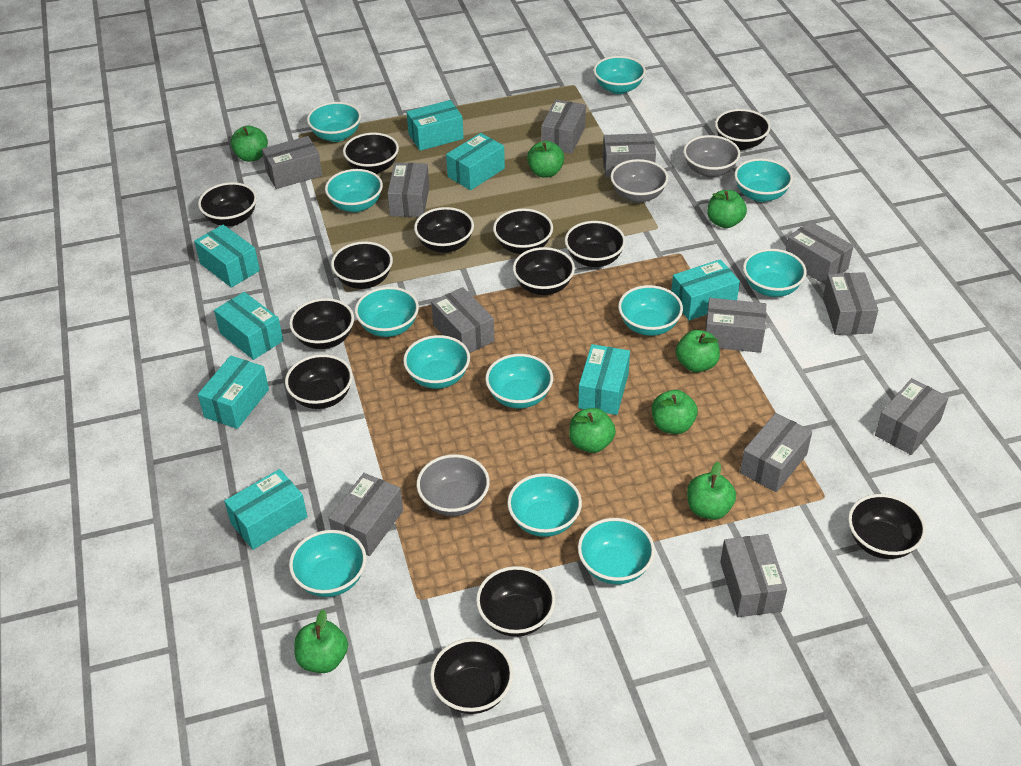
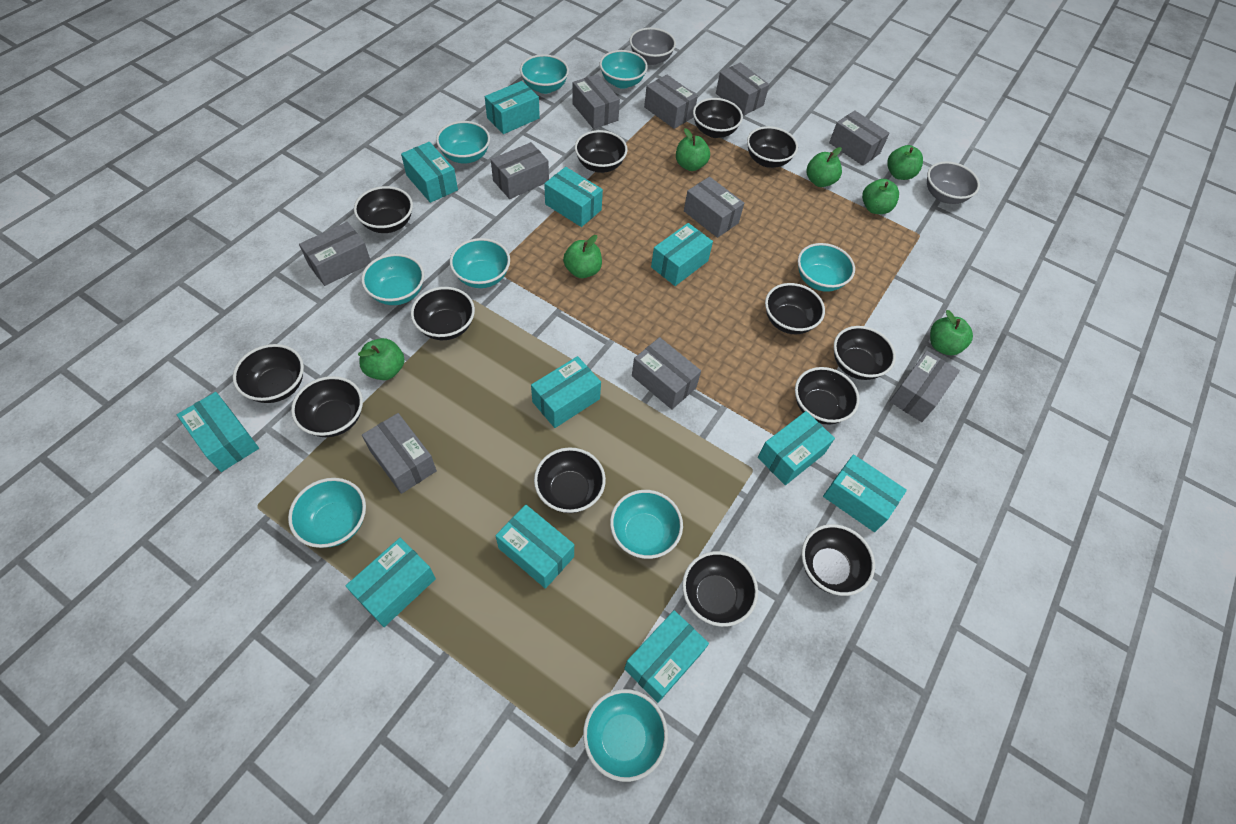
green apple: 8 -> 7
grey bowl: 3 -> 2
grey box: 12 -> 10
turquoise bowl: 12 -> 9
turquoise box: 8 -> 11

